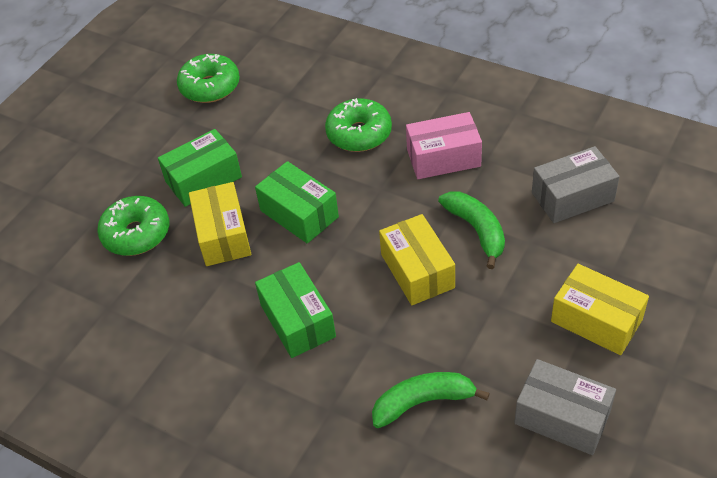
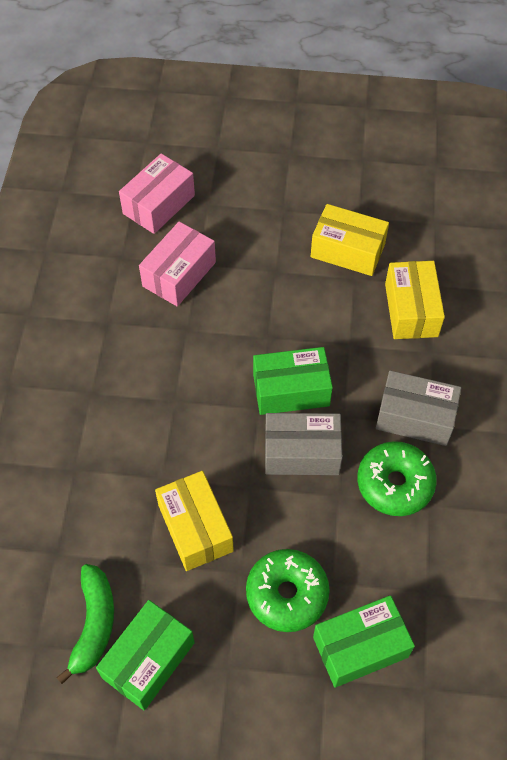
green banana: 2 -> 1
green donut: 3 -> 2
pink box: 1 -> 2

